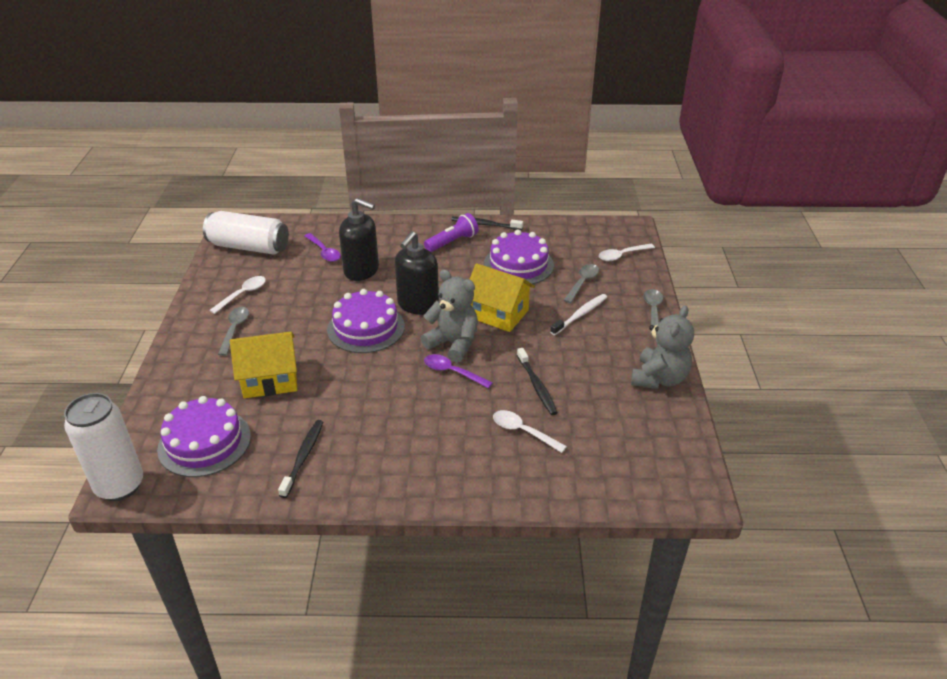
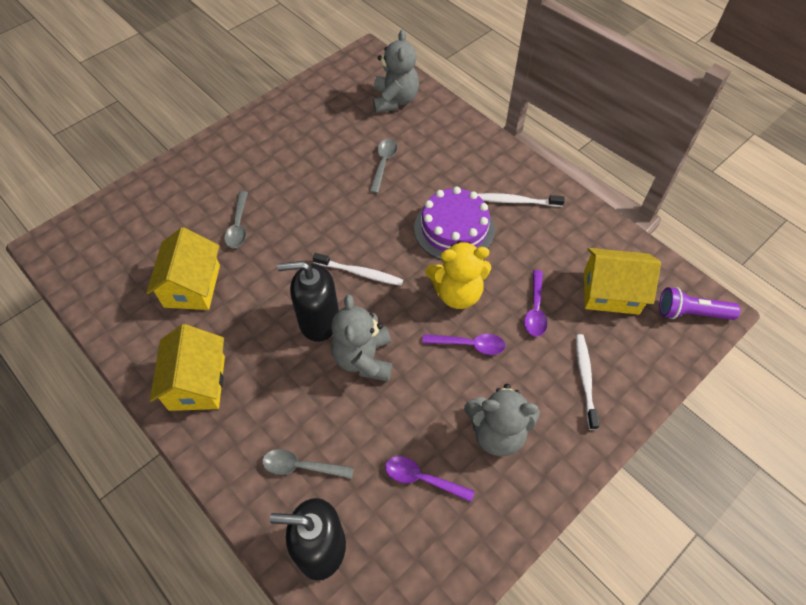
black toothbrush: 3 -> 0
grey teddy bear: 2 -> 3
purple cake: 3 -> 1
purple spoon: 2 -> 3
white can: 2 -> 0
white spoon: 3 -> 0
white toothbrush: 1 -> 3
yellow house: 2 -> 3
yellow teddy bear: 0 -> 1

